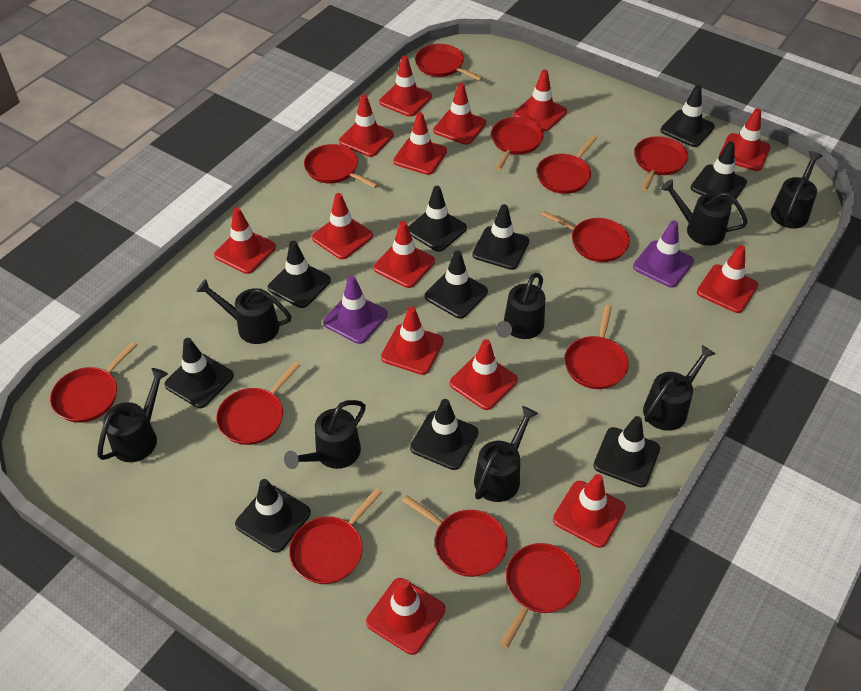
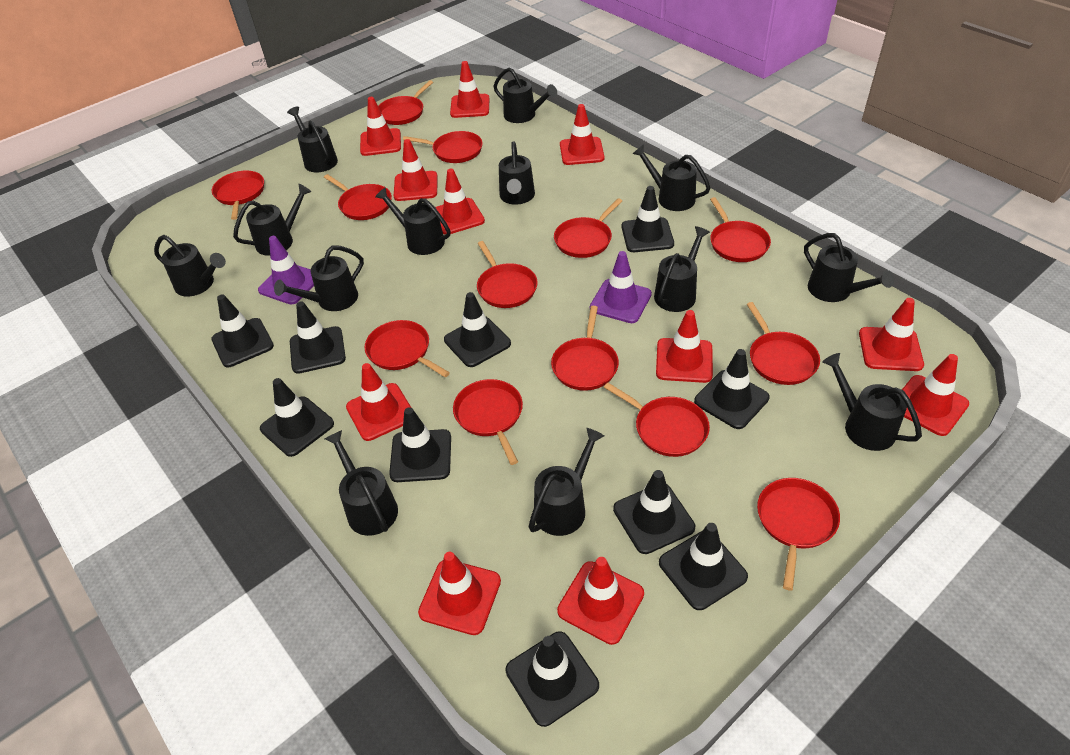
black watering can: 8 -> 13
red pan: 12 -> 13
red traffic cone: 14 -> 11

